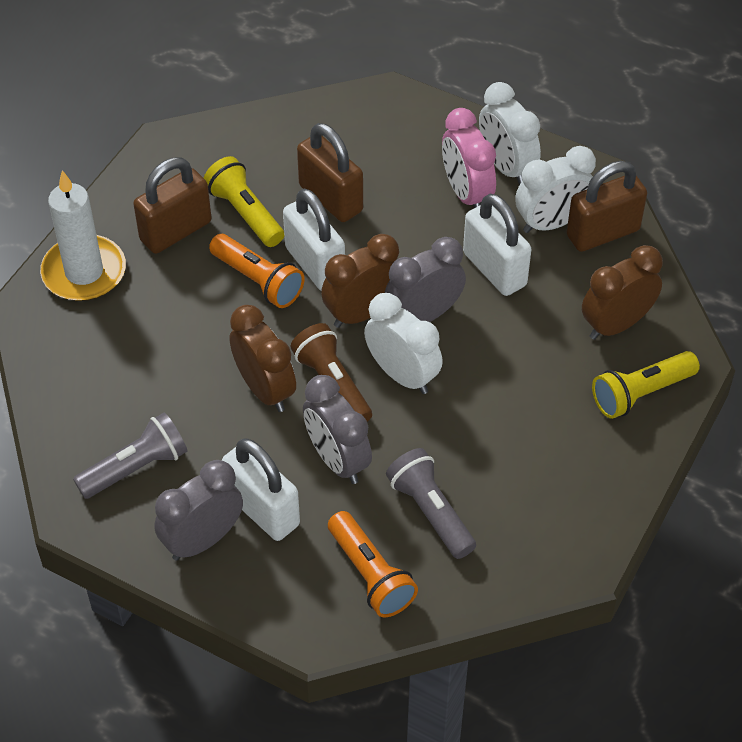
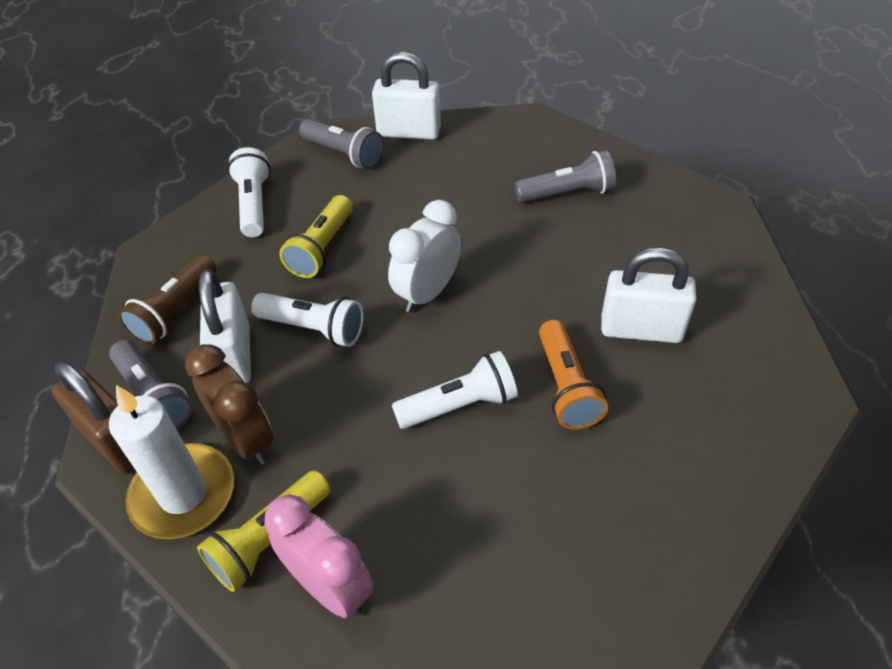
brown clock: 3 -> 1
brown padlock: 3 -> 1
grey clock: 3 -> 0
grey flashlight: 2 -> 3
orange flashlight: 2 -> 1
white clock: 3 -> 1
white flashlight: 0 -> 3

